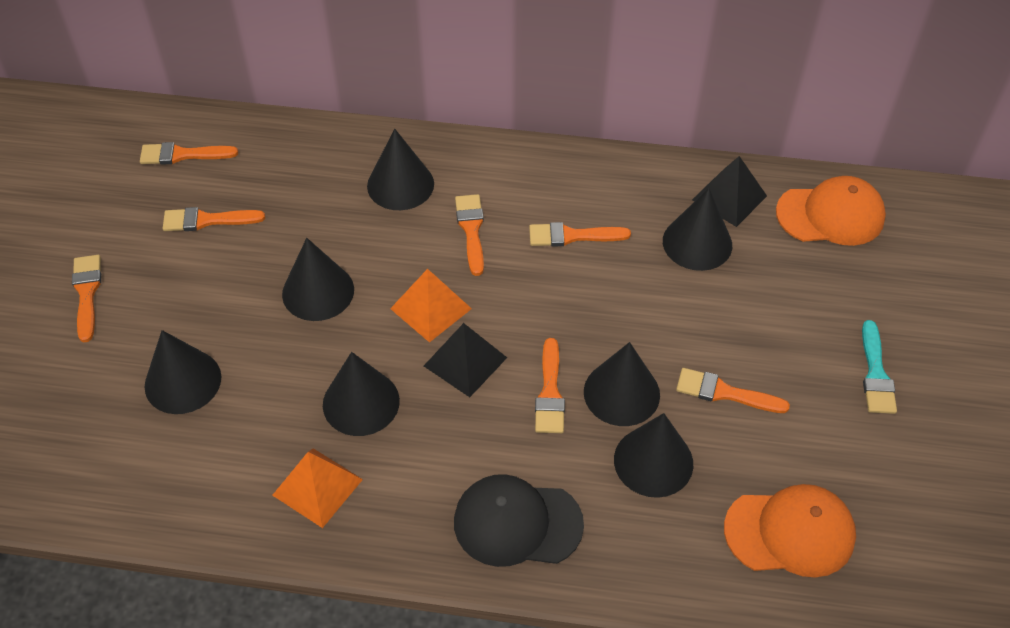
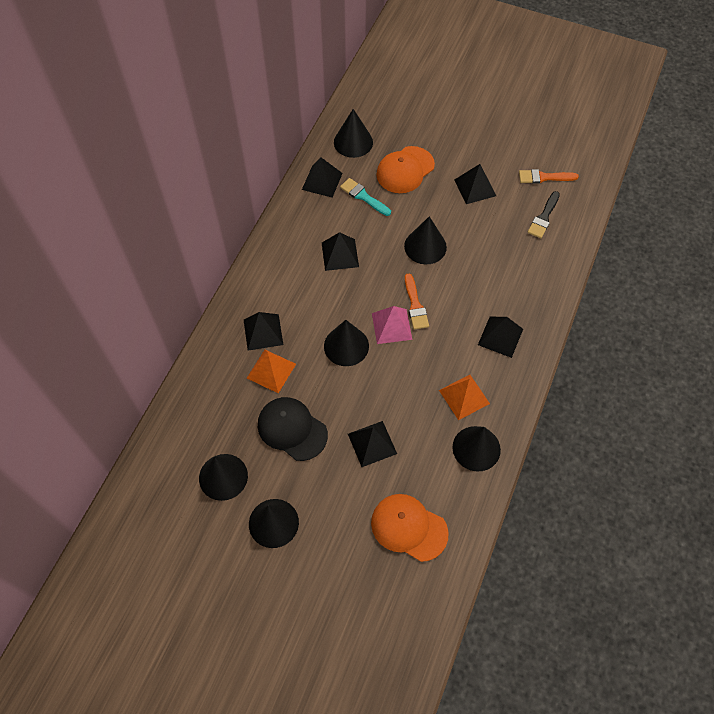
black brush: 0 -> 1
black cone: 7 -> 6
black pyramid: 2 -> 6
orange brush: 7 -> 2
pink pyramid: 0 -> 1

